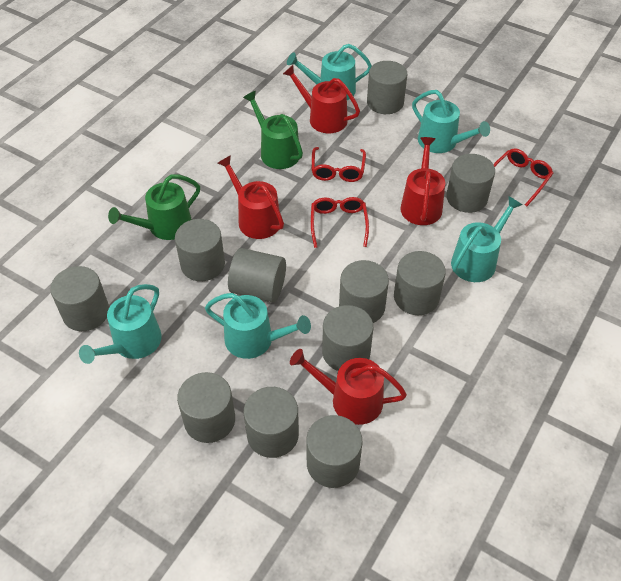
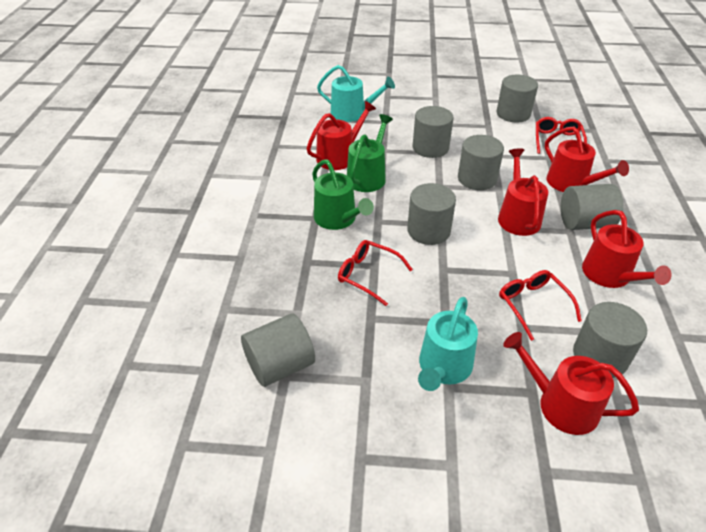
grey cylinder: 11 -> 7
red watering can: 4 -> 5
turquoise watering can: 5 -> 2

